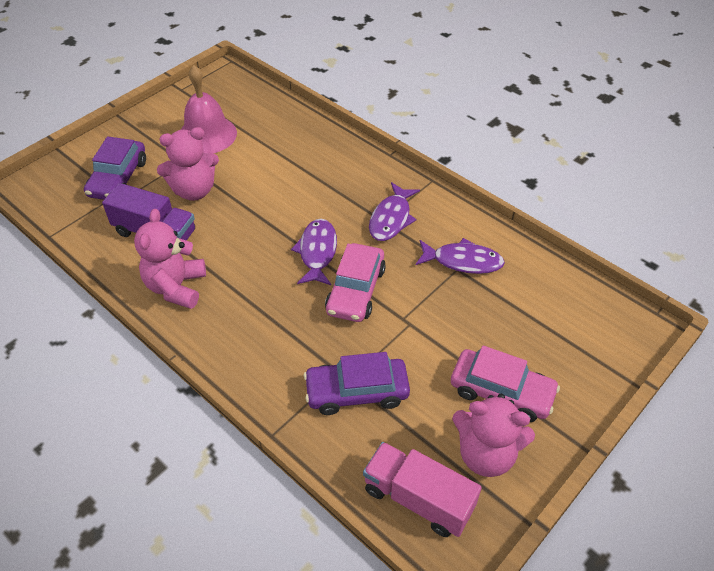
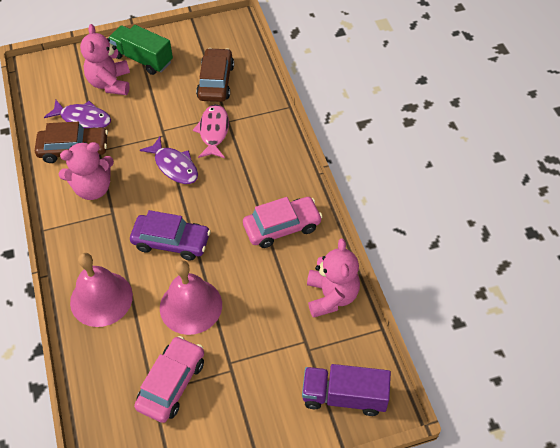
brown car: 0 -> 2
green truck: 0 -> 1
pink bell: 1 -> 2
pink fish: 0 -> 1
pink truck: 1 -> 0
purple car: 2 -> 1
purple fish: 3 -> 2

